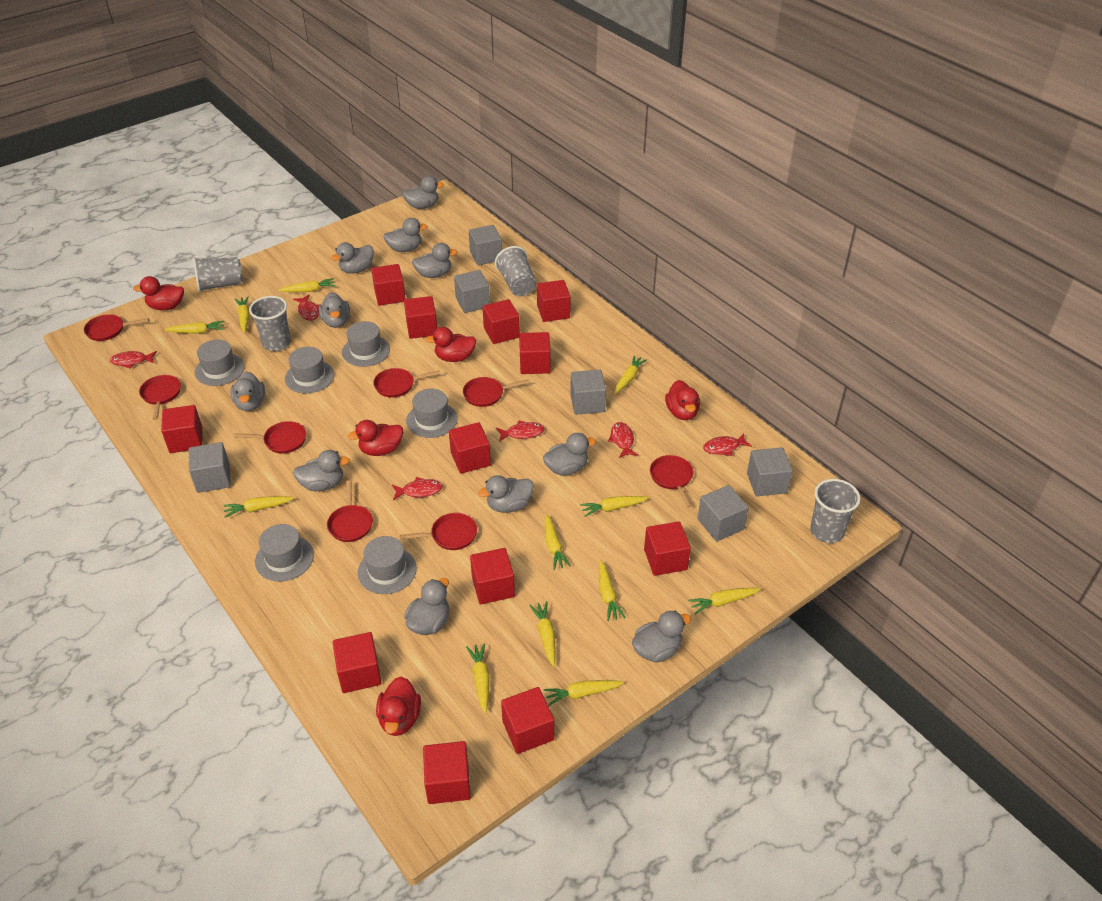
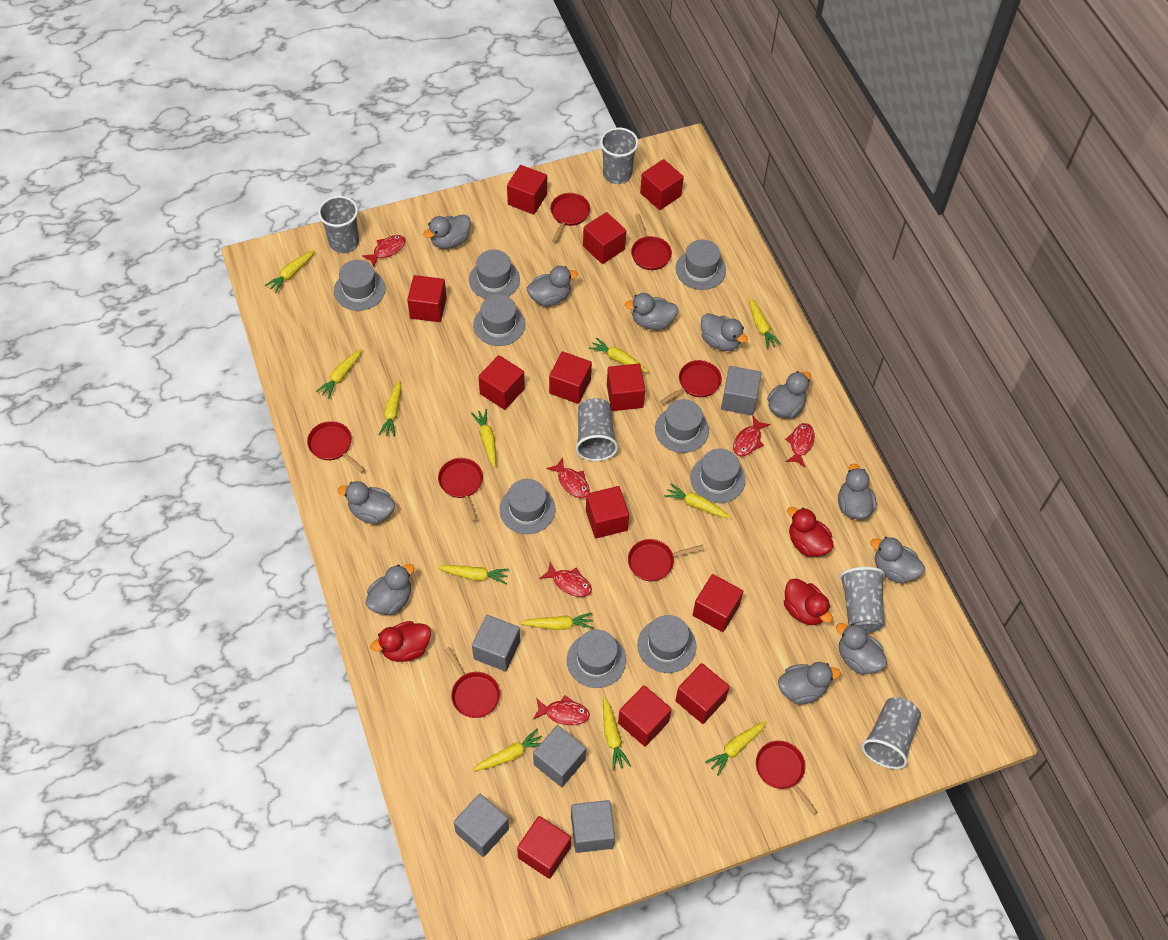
grey cube: 6 -> 5
grey cup: 4 -> 5
grey hat: 6 -> 9
red duck: 5 -> 3

